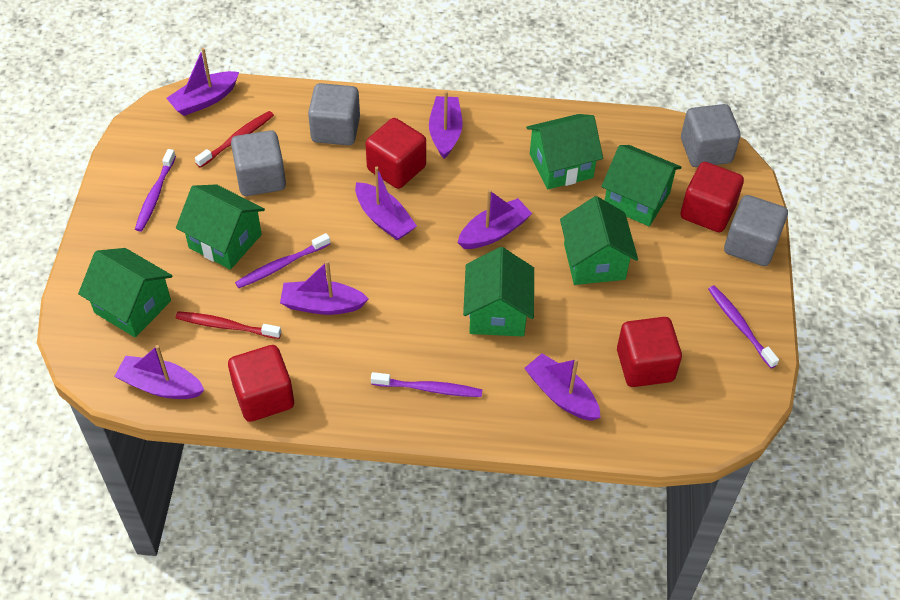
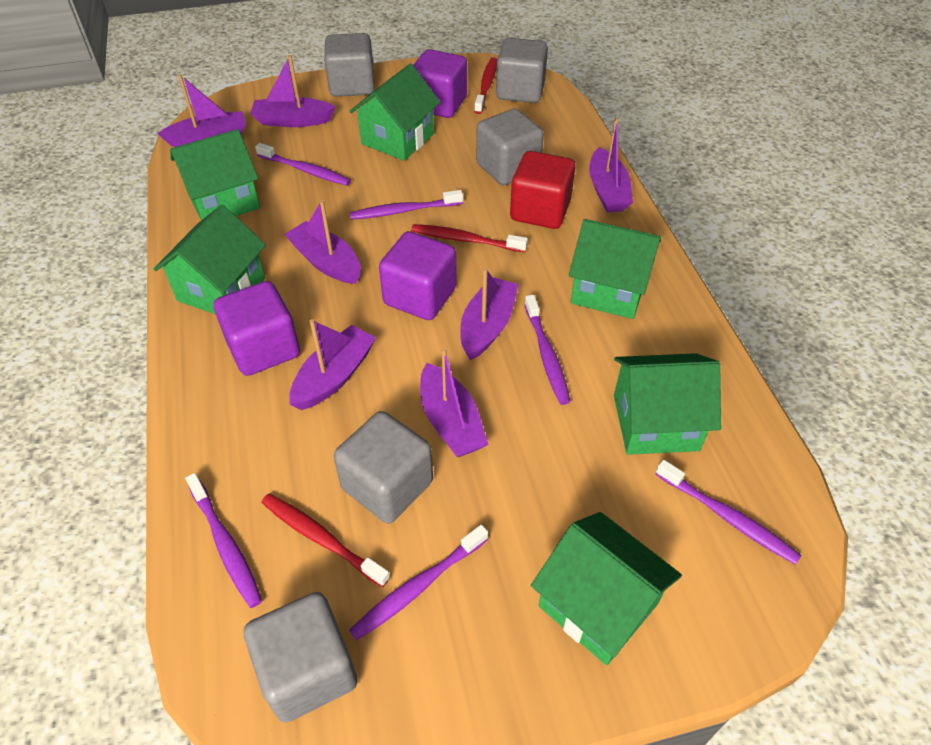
grey cube: 4 -> 5
purple cube: 0 -> 3
purple toothbrush: 4 -> 6
red cube: 4 -> 1
red toothbrush: 2 -> 3

